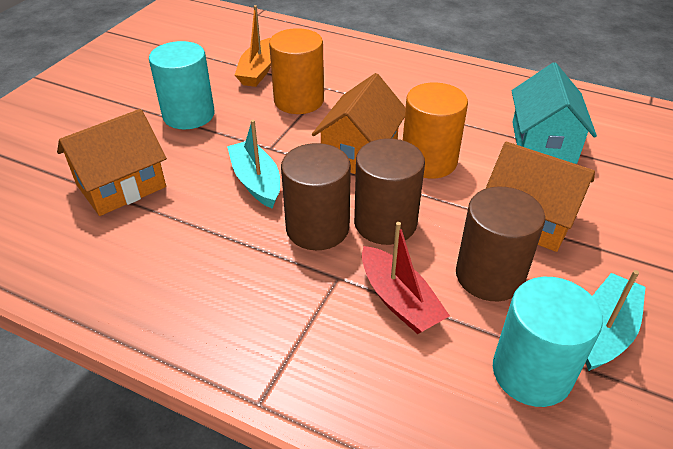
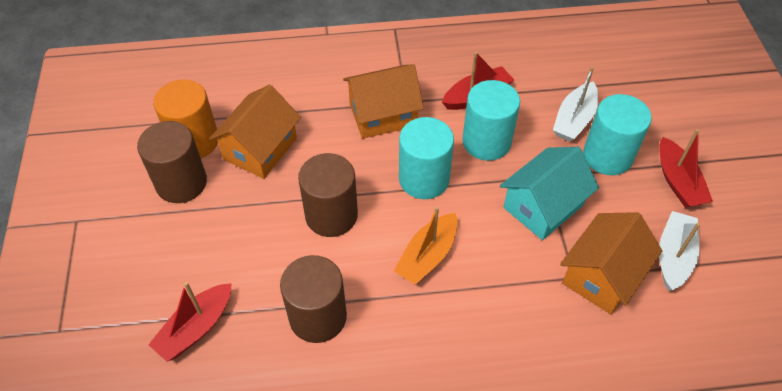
orange cylinder: 2 -> 1
red boat: 1 -> 3
turquoise boat: 2 -> 0
turquoise cylinder: 2 -> 3
white boat: 0 -> 2

